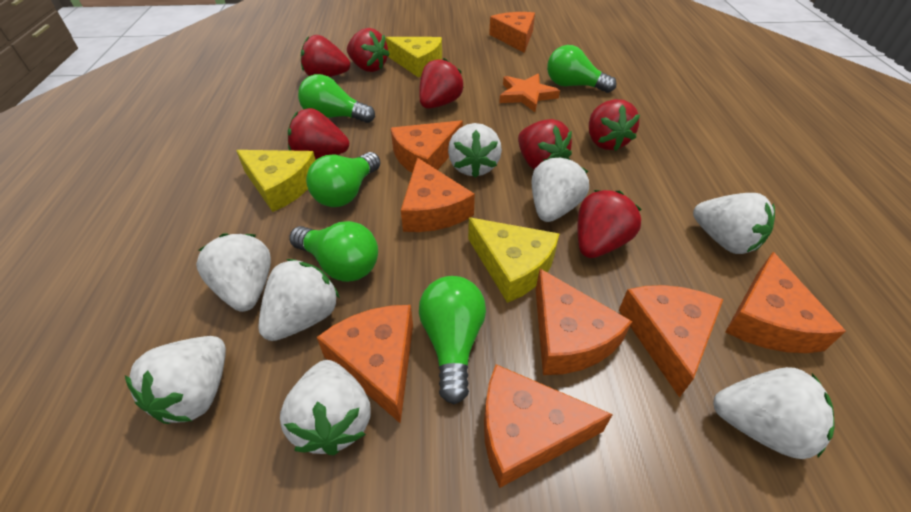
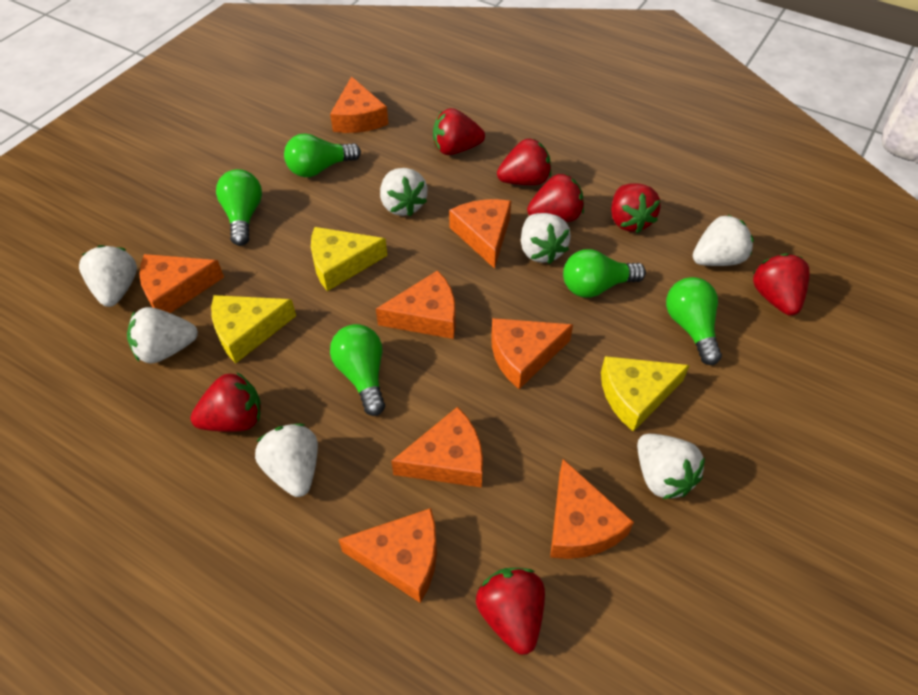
orange star: 1 -> 0
white strawberry: 8 -> 7

